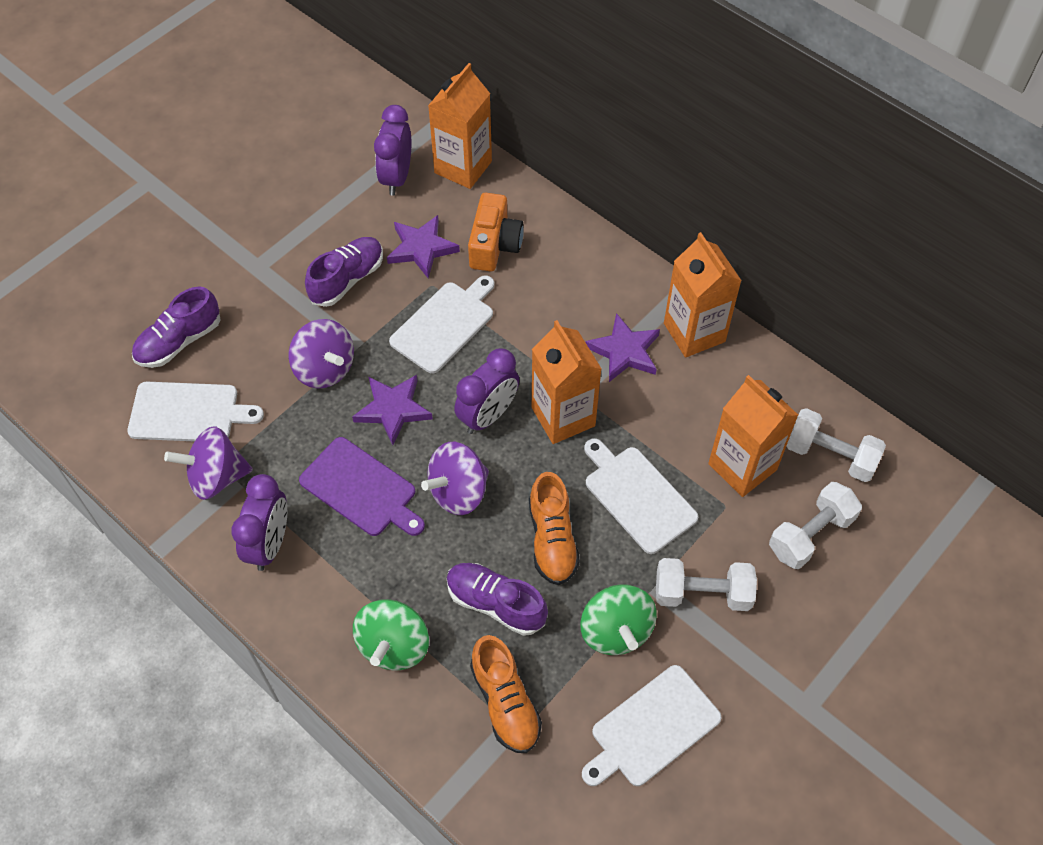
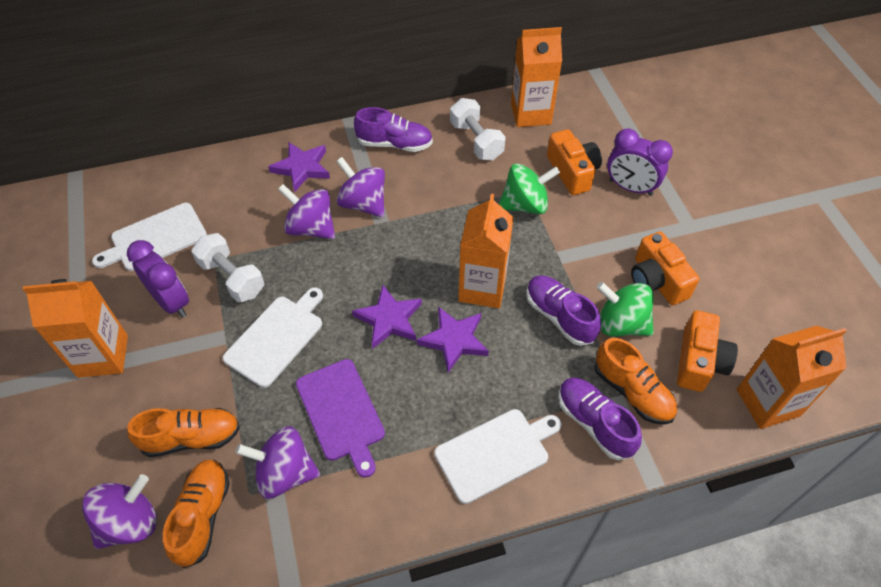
orange camera: 1 -> 3
orange shoe: 2 -> 3
purple clock: 3 -> 2
purple spinning top: 3 -> 4
white cutting board: 4 -> 3
white dumbbell: 3 -> 2

